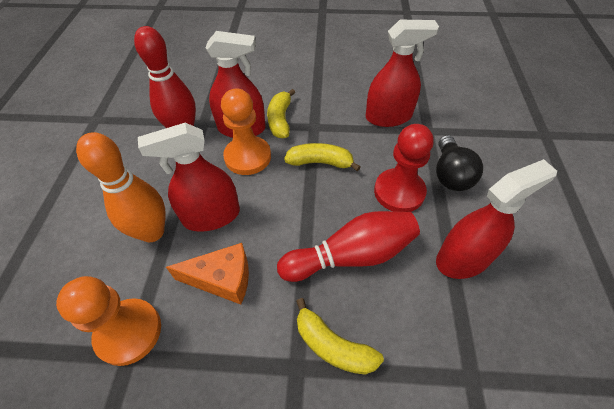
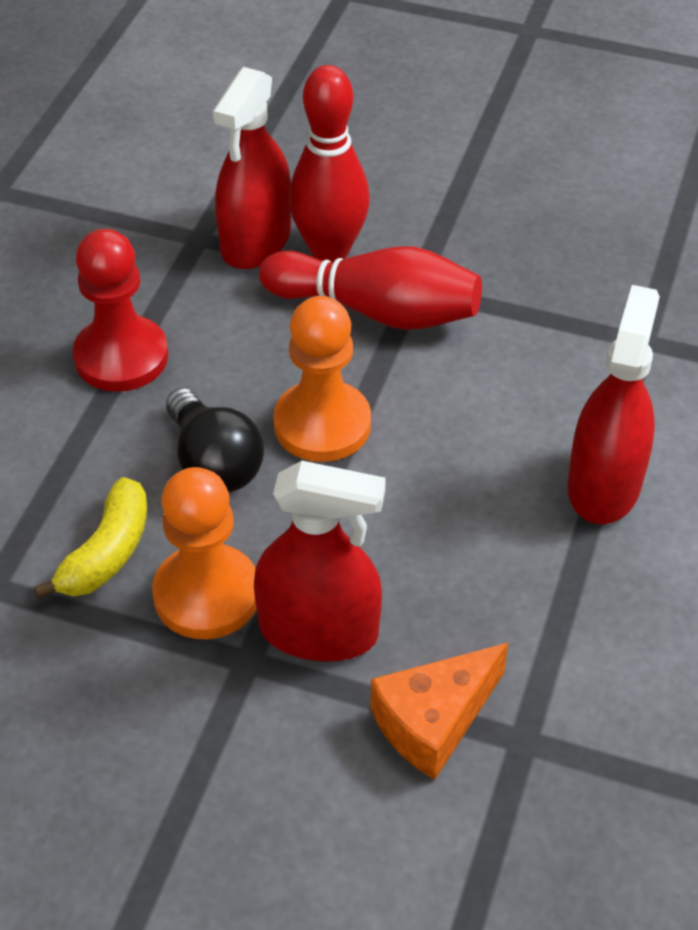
orange bowling pin: 1 -> 0
red spray bottle: 4 -> 3
yellow banana: 3 -> 1

